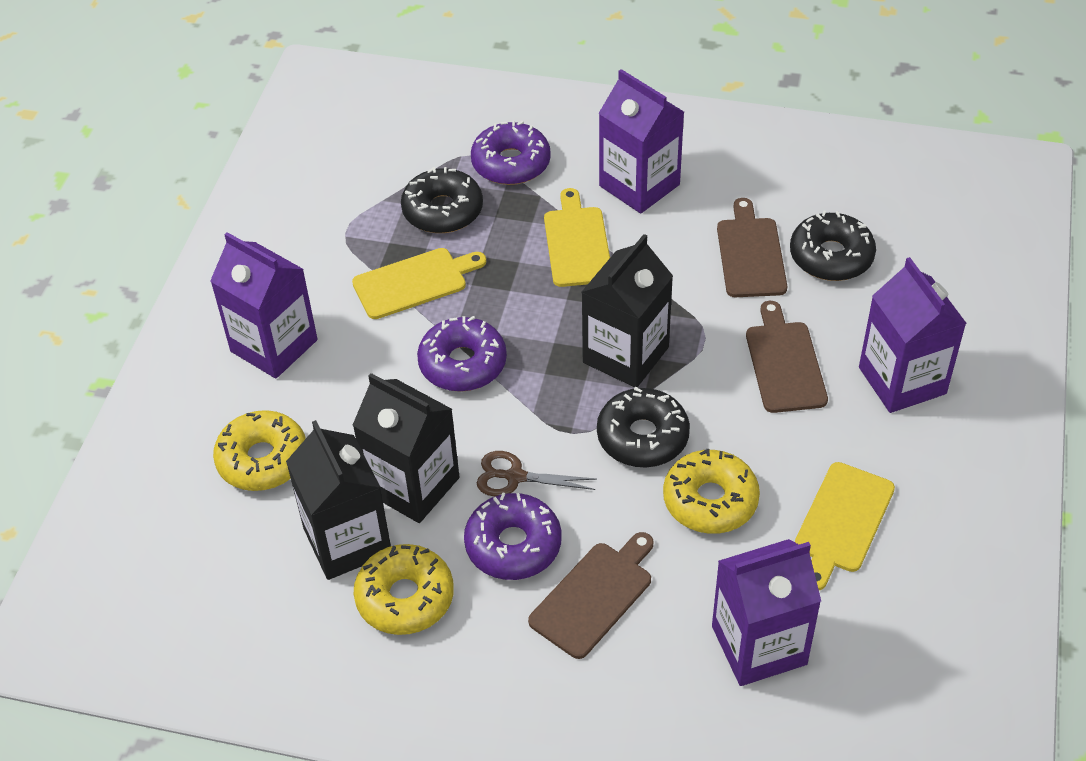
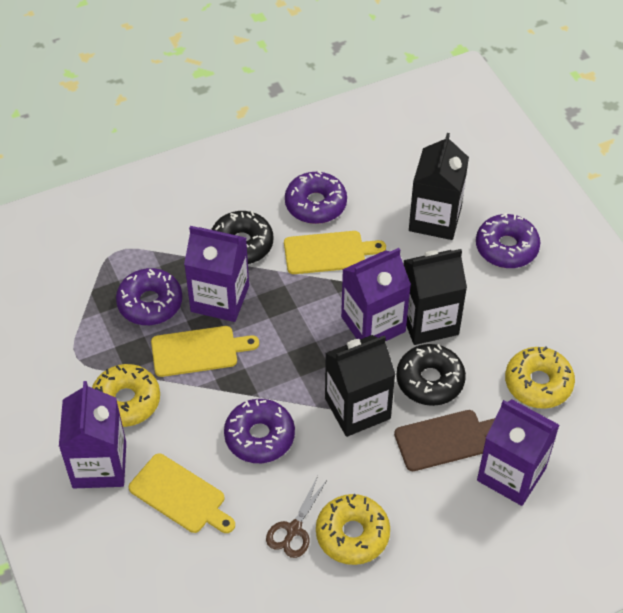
black donut: 3 -> 2
brown cutting board: 3 -> 1
purple donut: 3 -> 4

